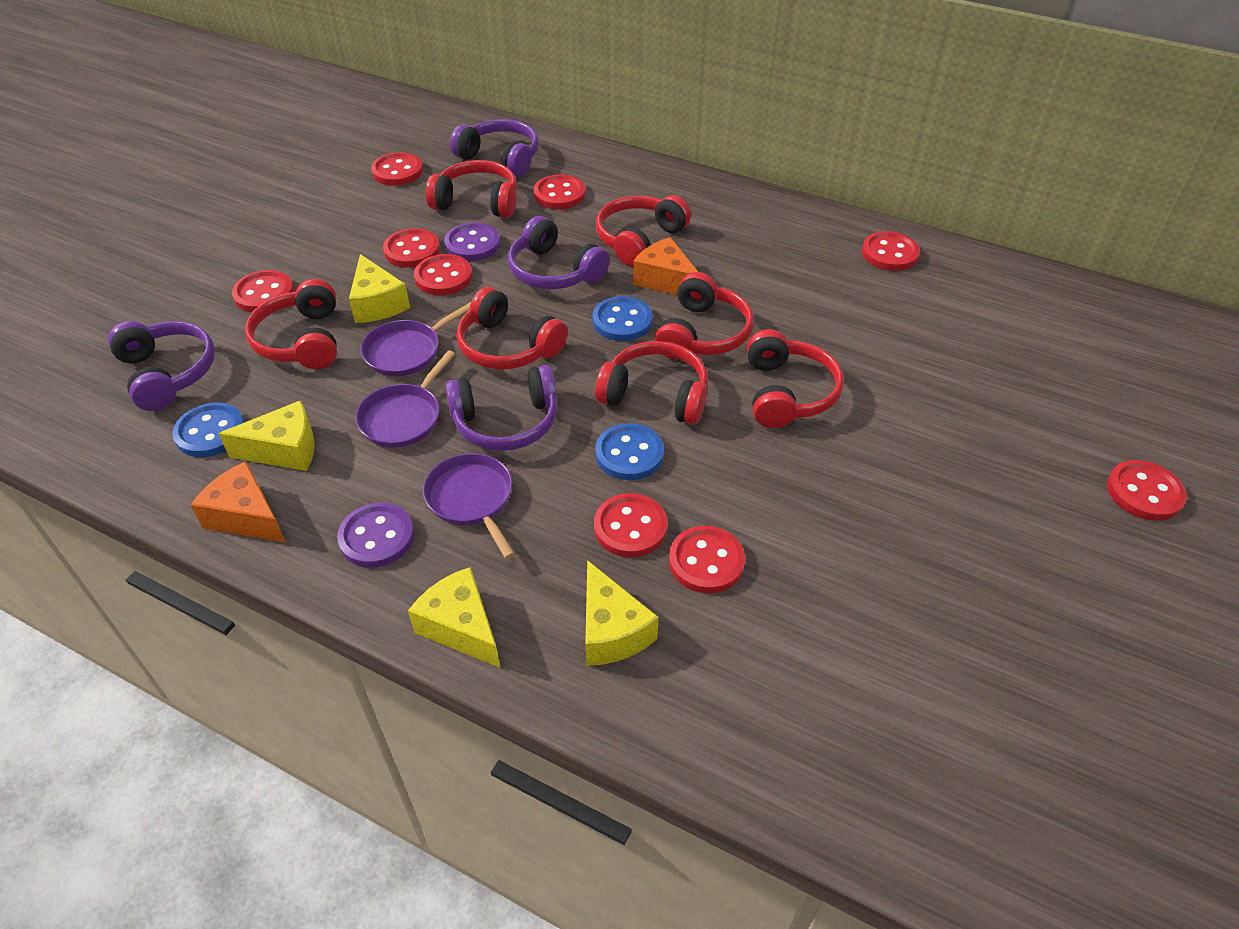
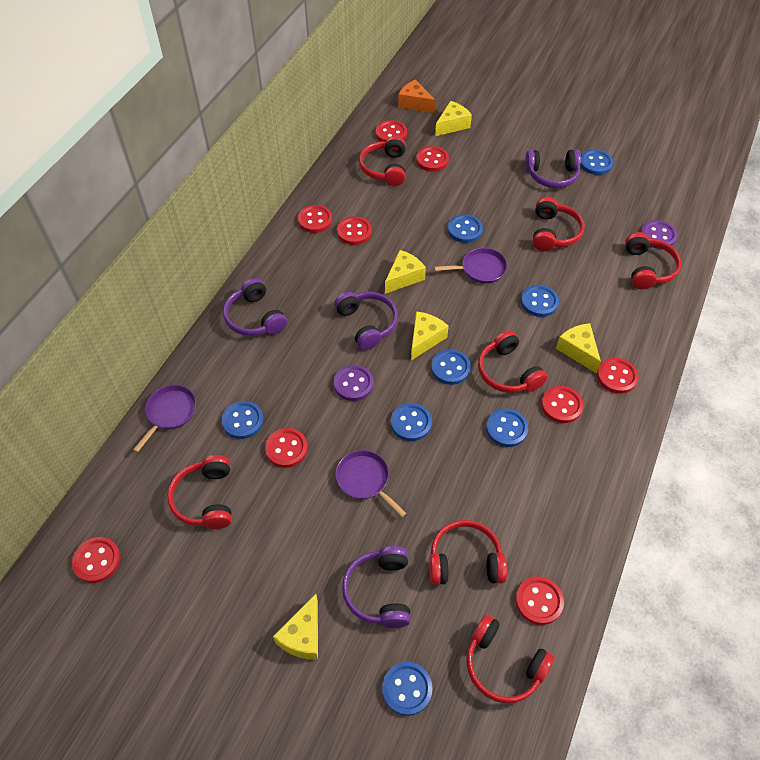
blue button: 3 -> 8
orange cheese: 2 -> 1
yellow cheese: 4 -> 5

